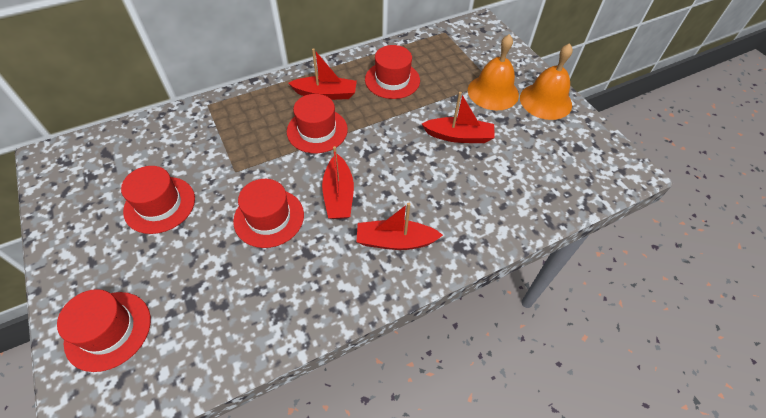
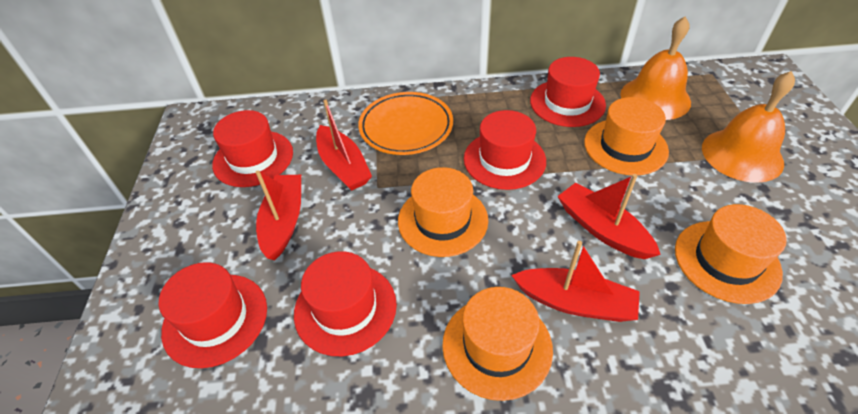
orange hat: 0 -> 4
orange plate: 0 -> 1

